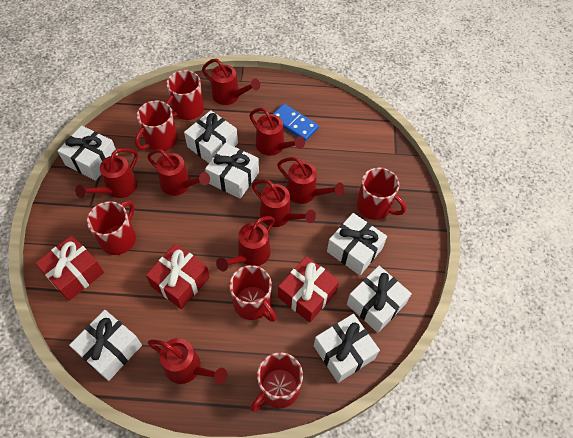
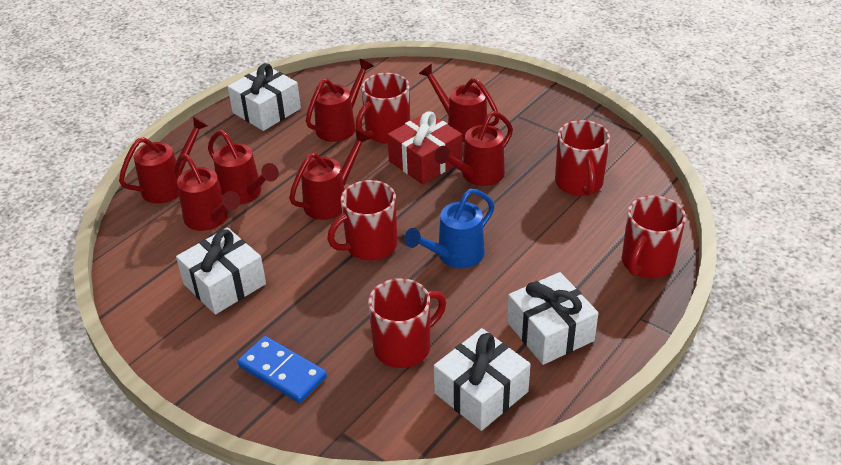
blue watering can: 0 -> 1
red gift: 3 -> 1
red mug: 6 -> 5
red watering can: 8 -> 7
white gift: 7 -> 4

